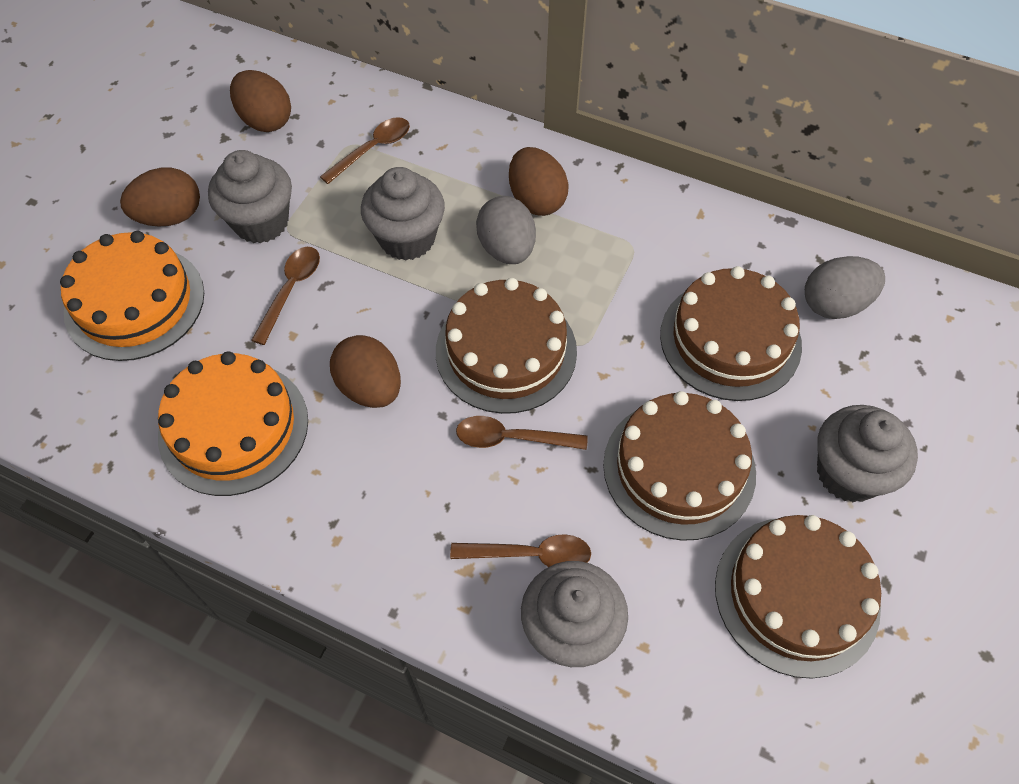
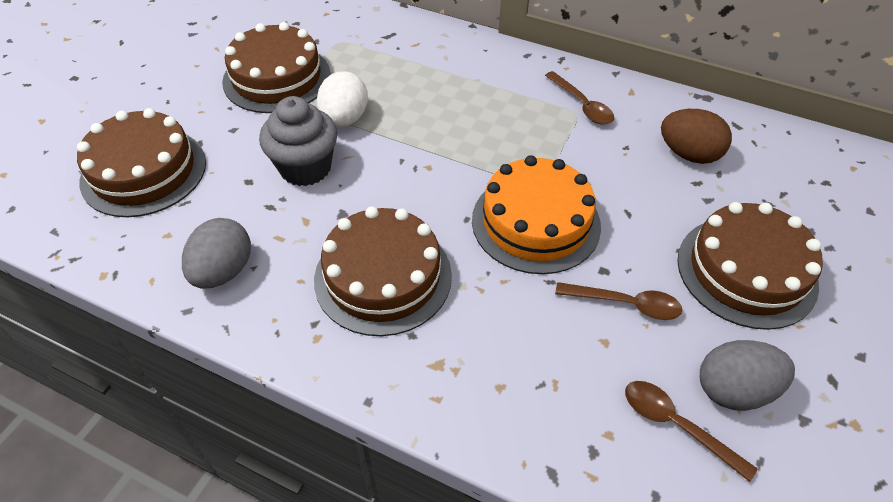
brown egg: 4 -> 1
brown spoon: 4 -> 3
grey cupcake: 4 -> 1
orange cake: 2 -> 1
white egg: 0 -> 1

